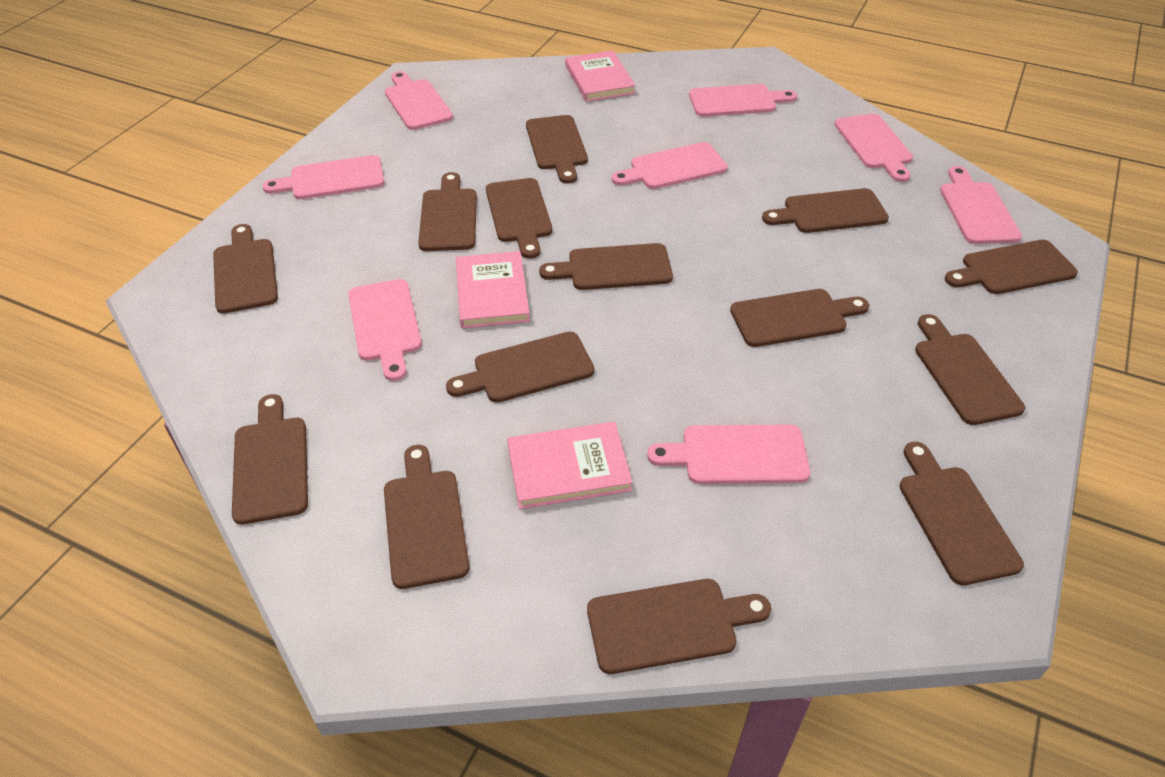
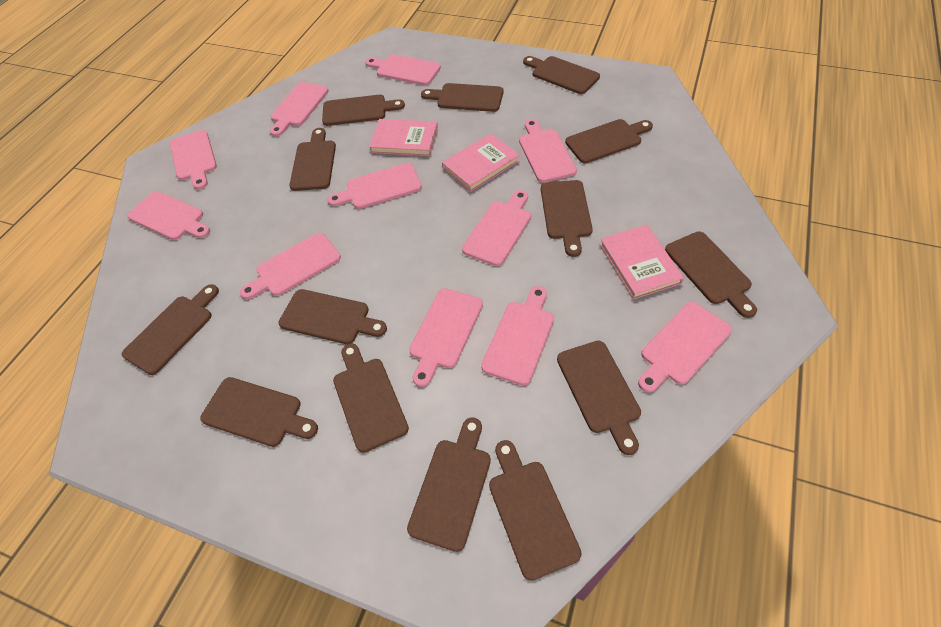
pink cutting board: 8 -> 11

